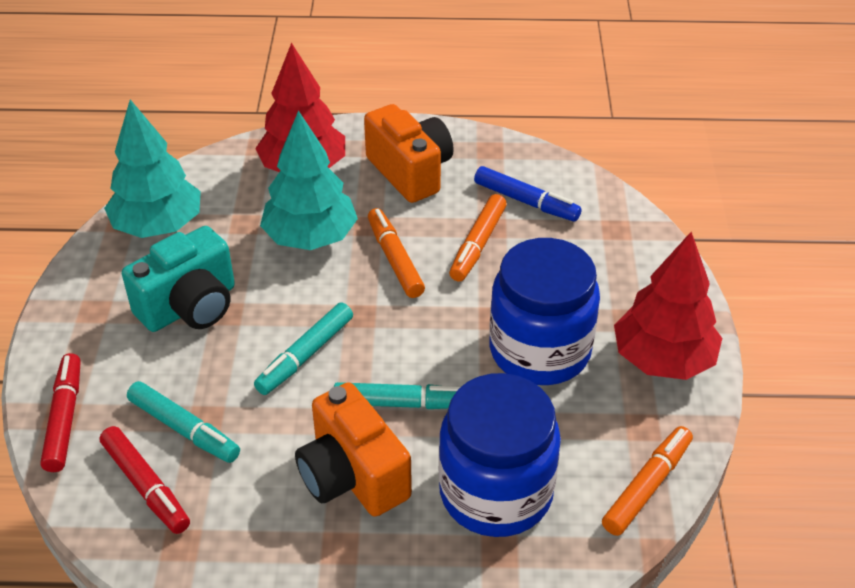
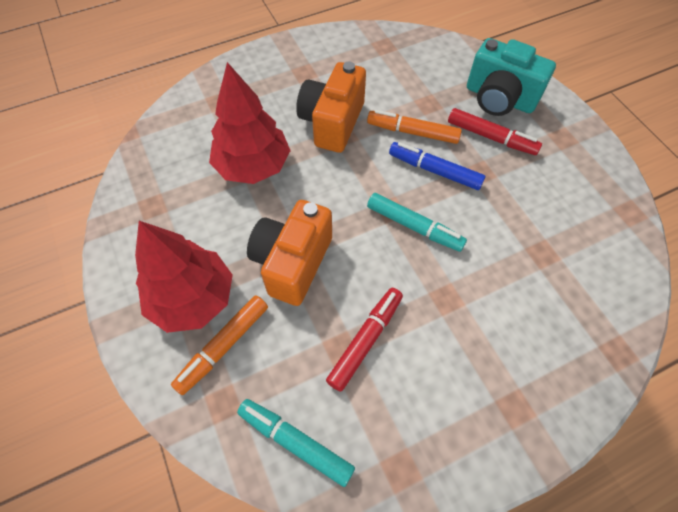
blue jar: 2 -> 0
orange marker: 3 -> 2
turquoise marker: 3 -> 2
turquoise tree: 2 -> 0

